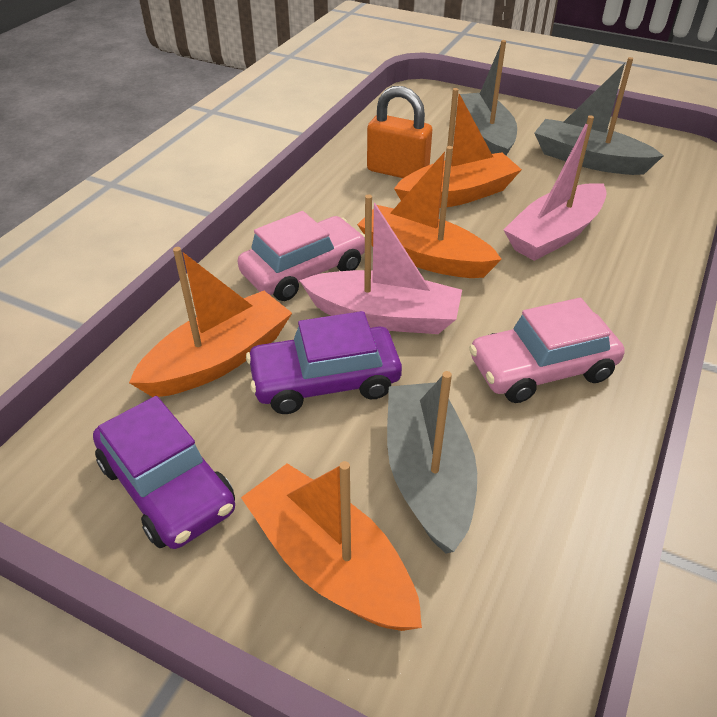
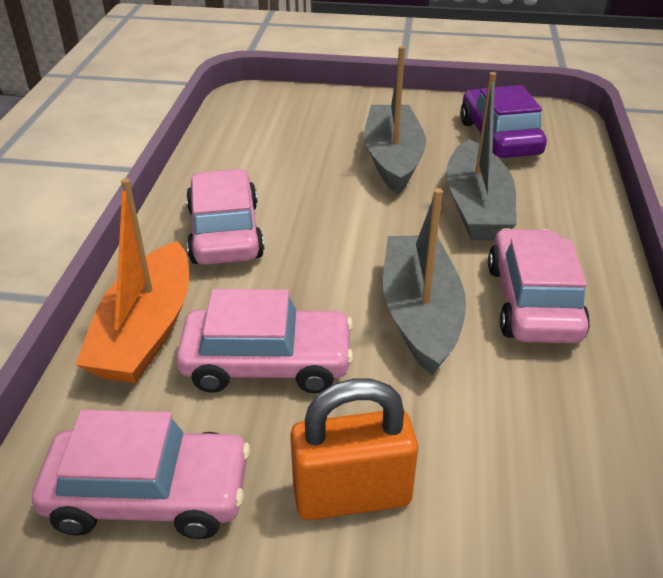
orange boat: 4 -> 1
pink boat: 2 -> 0
pink car: 2 -> 4
purple car: 2 -> 1

